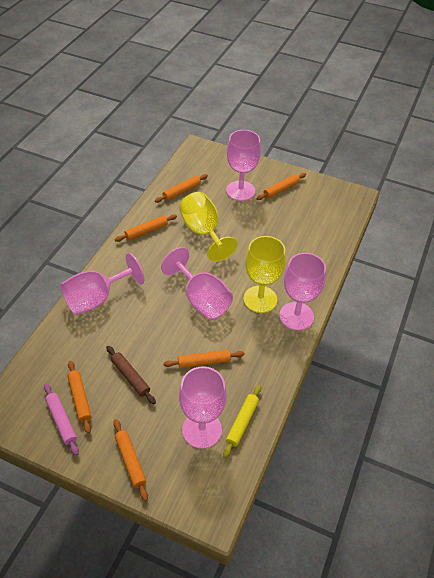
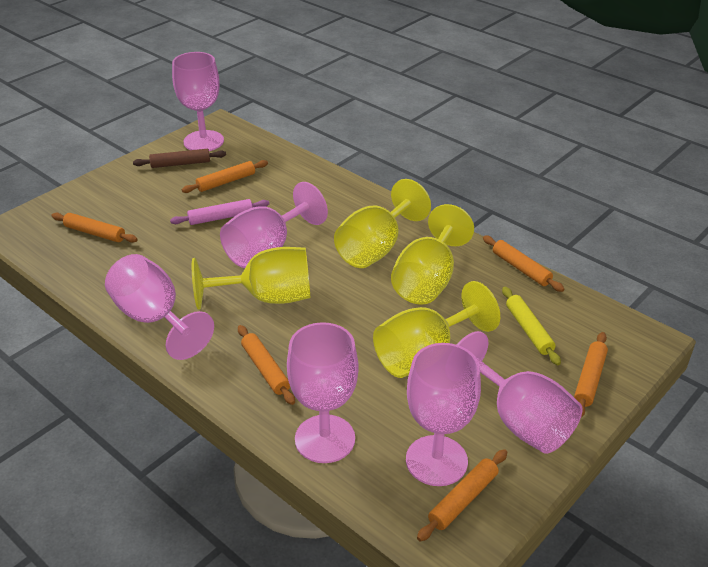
pink goblet: 5 -> 6
yellow goblet: 2 -> 4

